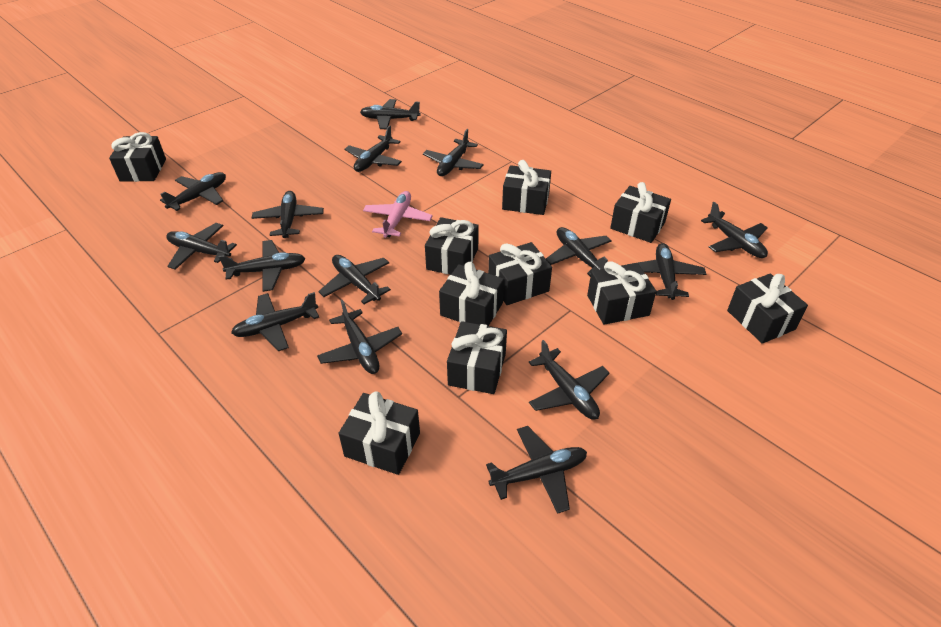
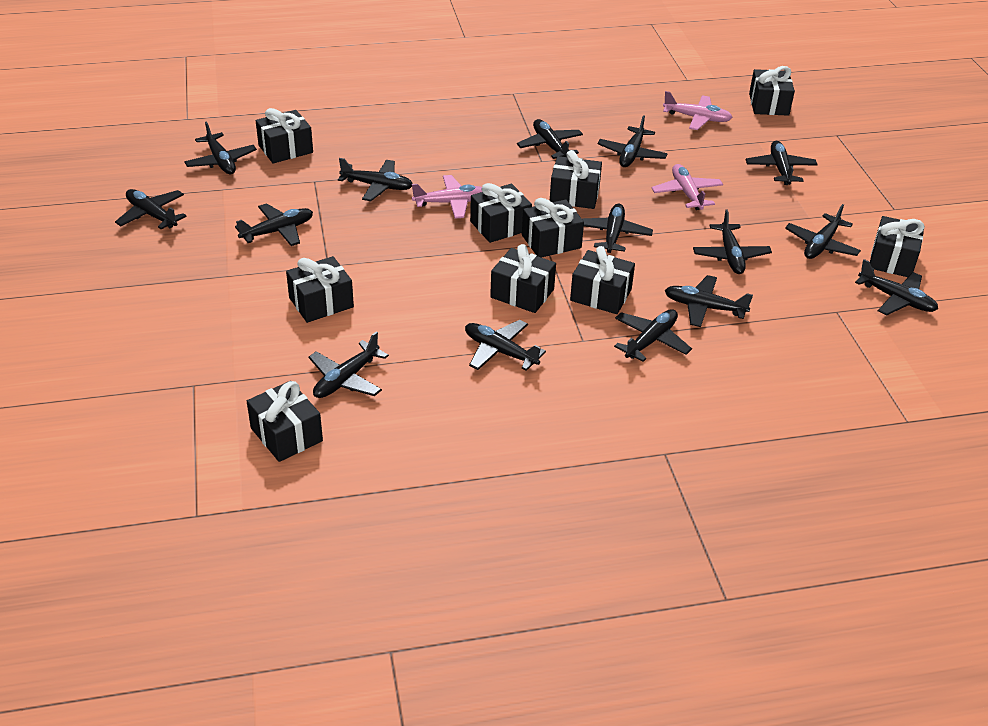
pink plane: 1 -> 3

